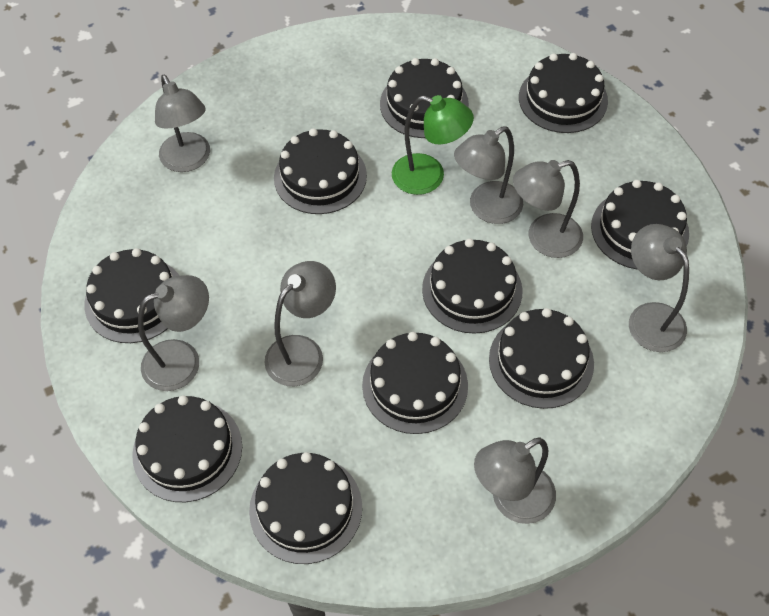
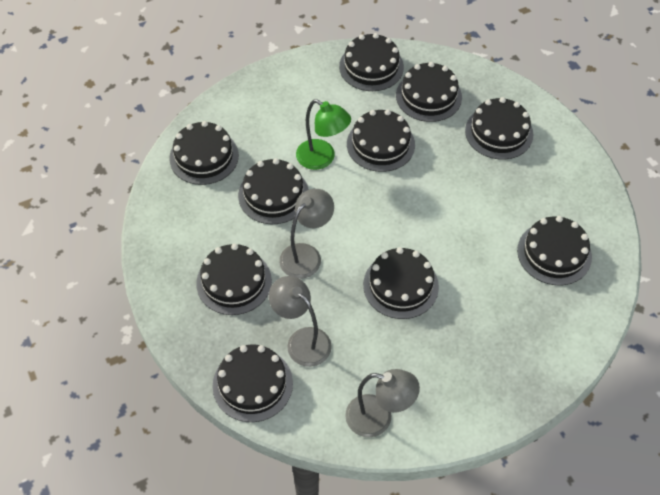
grey lamp: 7 -> 3

